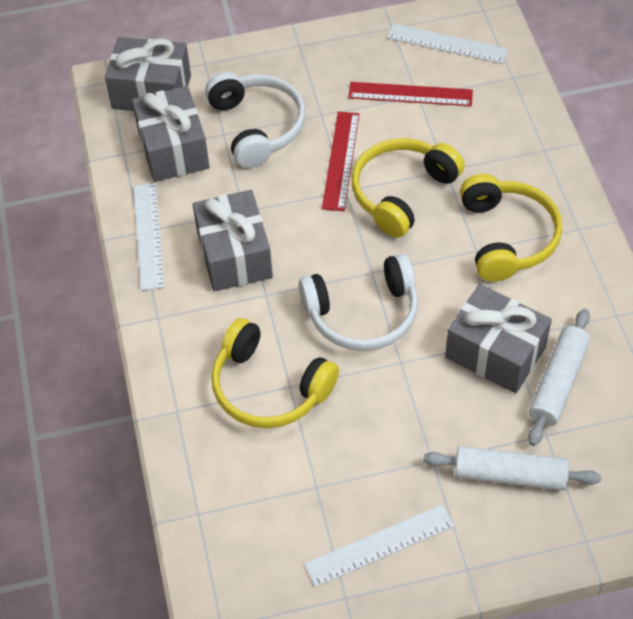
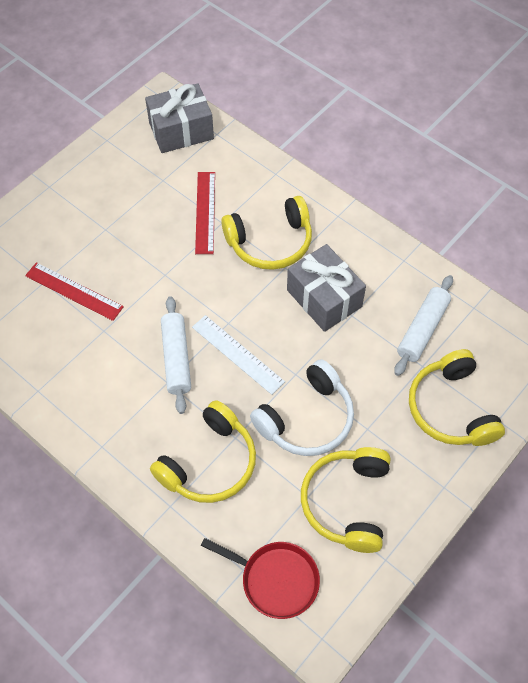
grey gift: 4 -> 2
red pan: 0 -> 1
white headphones: 2 -> 1
white ruler: 3 -> 1
yellow headphones: 3 -> 4

